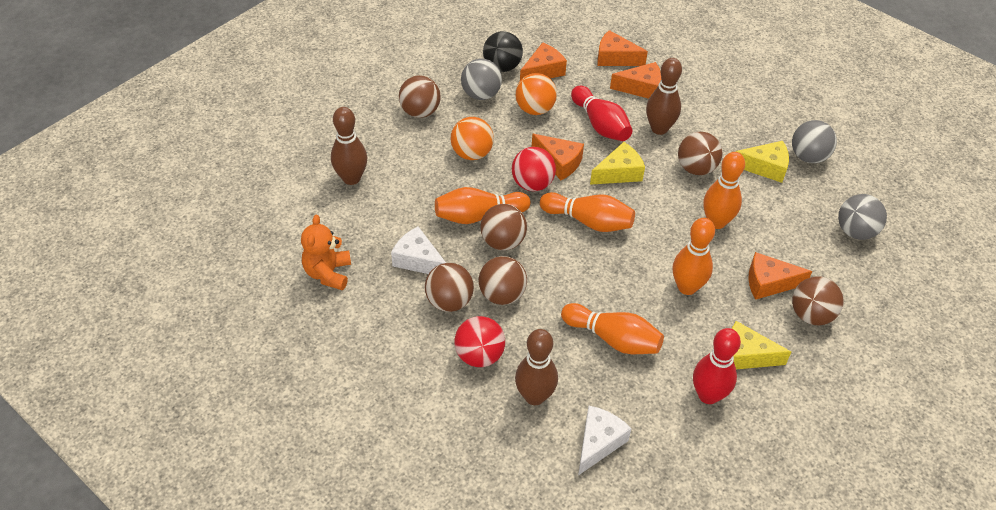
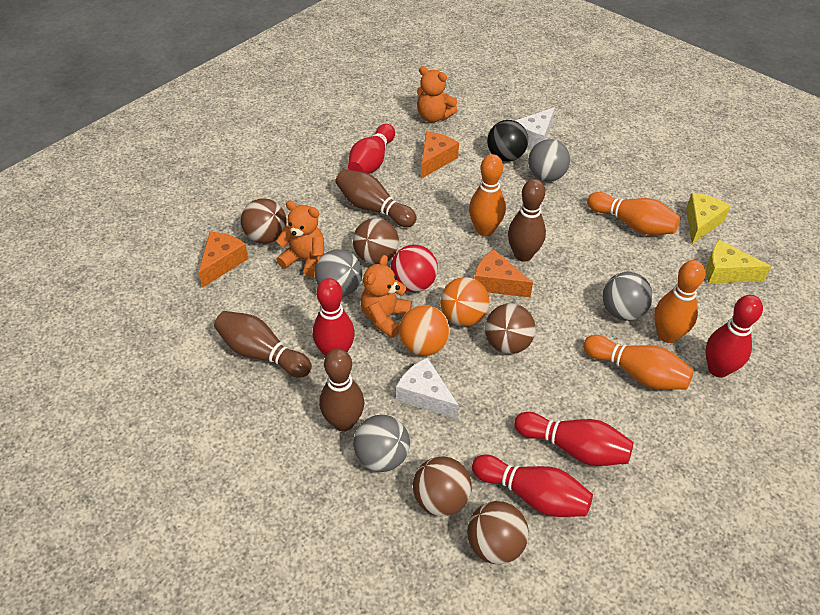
brown ball: 6 -> 5
brown bowling pin: 3 -> 4
grey ball: 3 -> 4
orange bowling pin: 5 -> 4
orange cheese: 5 -> 3
orange teddy bear: 1 -> 3
red ball: 2 -> 1
red bowling pin: 2 -> 5
yellow cheese: 3 -> 2

